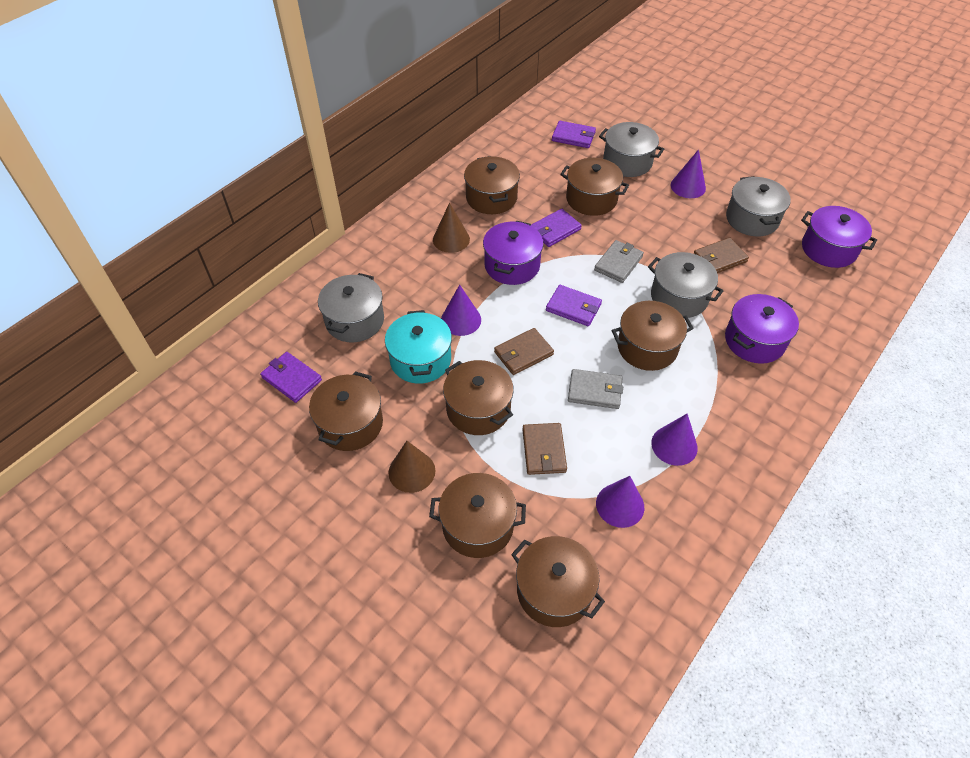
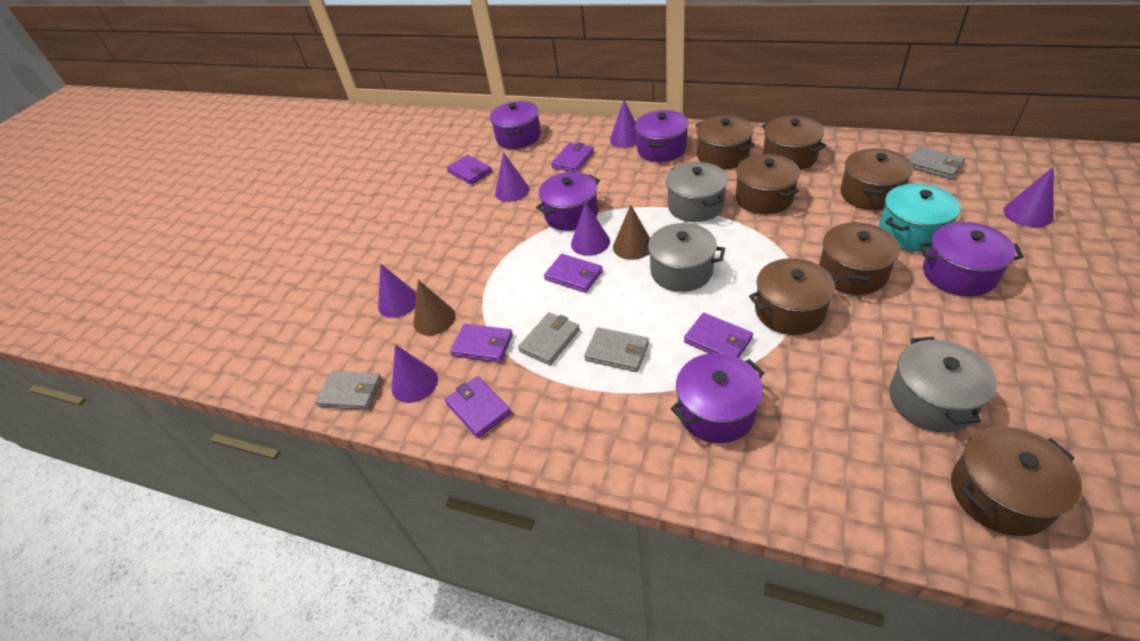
brown wallet: 3 -> 0
grey pot: 4 -> 3
grey wallet: 2 -> 4
purple cone: 4 -> 6
purple pot: 3 -> 5
purple wallet: 4 -> 6

